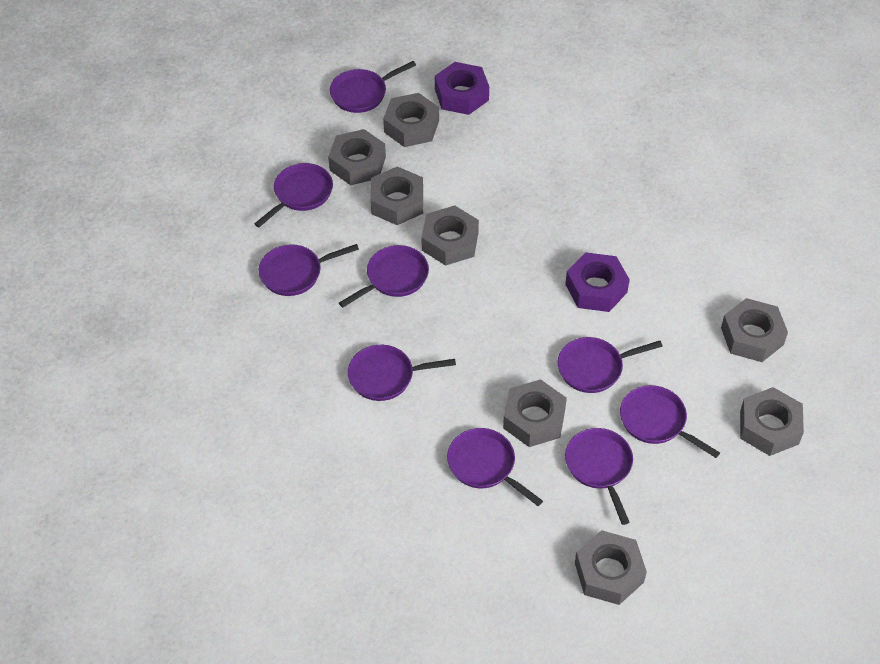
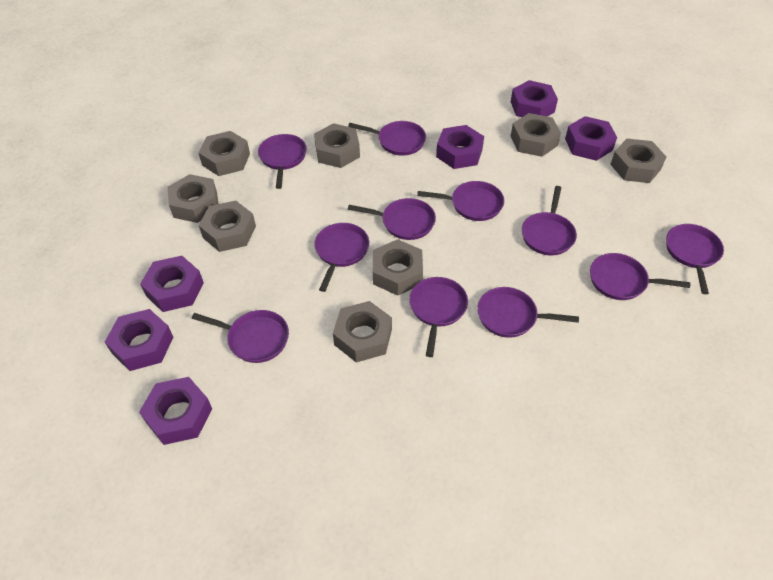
purple nut: 2 -> 6
purple pan: 9 -> 11

